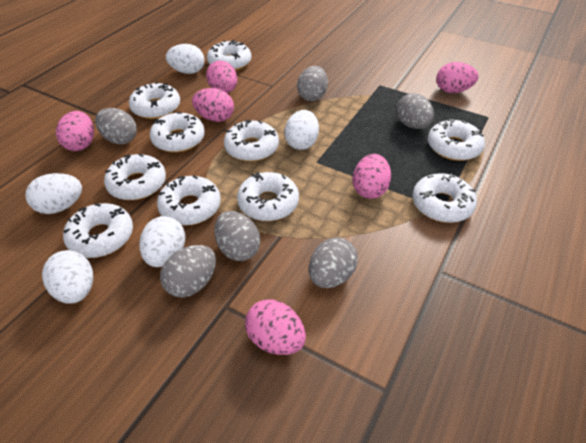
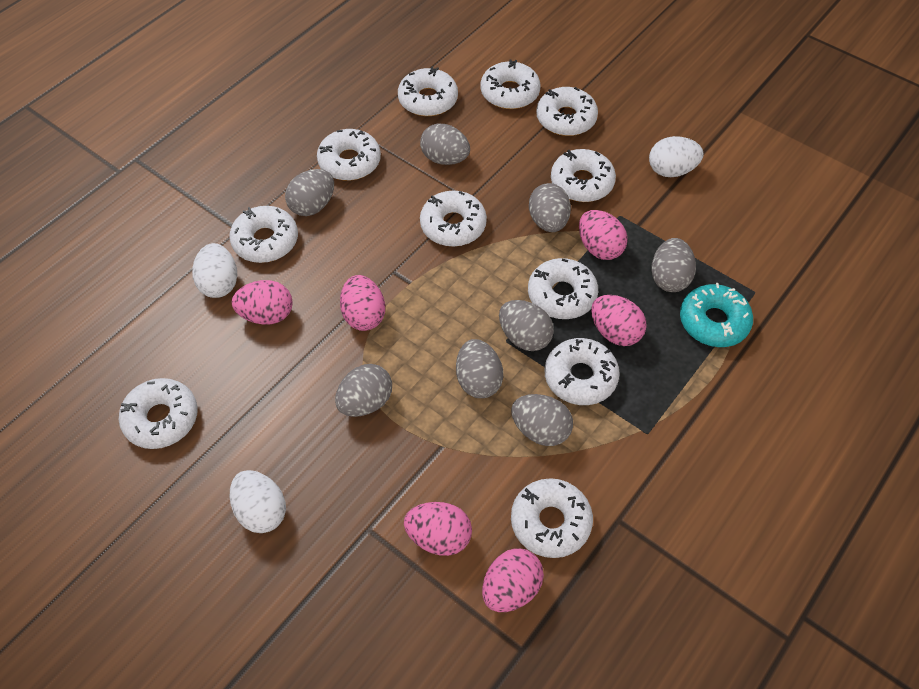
grey egg: 6 -> 8
turquoise donut: 0 -> 1
white donut: 10 -> 11
white egg: 5 -> 3

